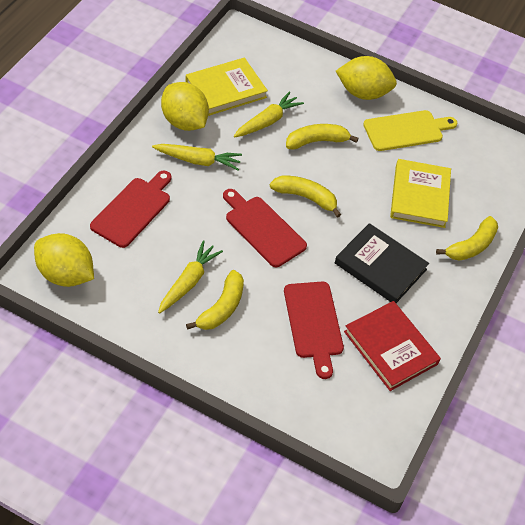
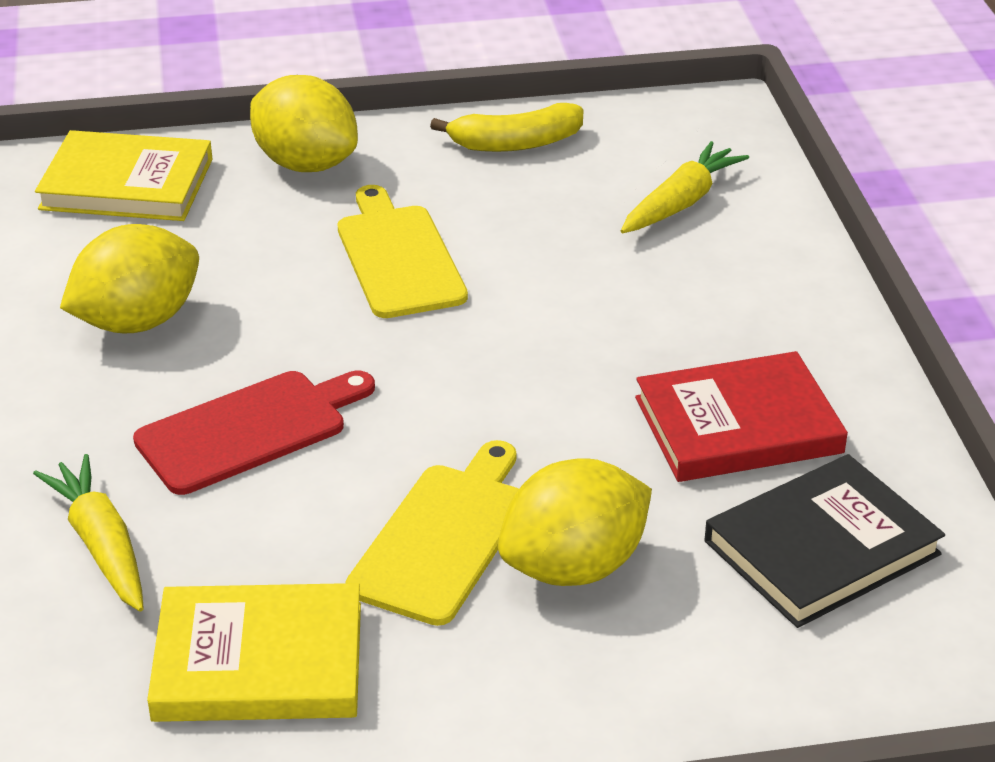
red cutting board: 3 -> 1
yellow banana: 4 -> 1
yellow carrot: 3 -> 2
yellow cutting board: 1 -> 2

